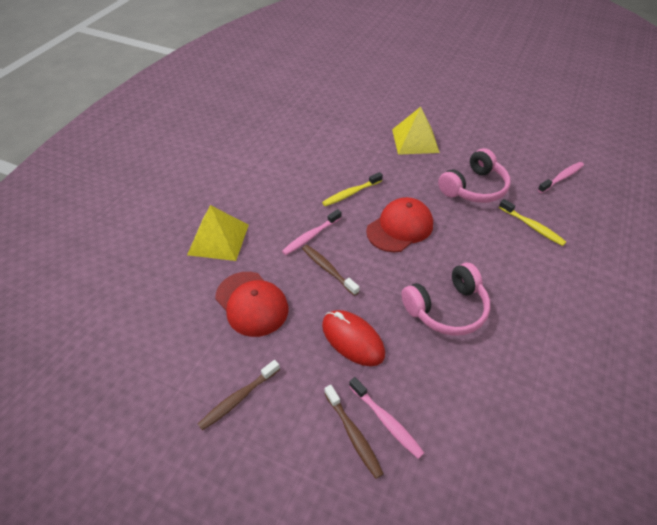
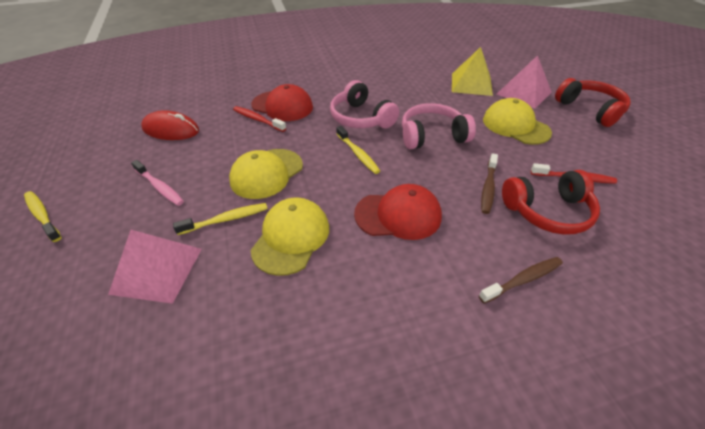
brown toothbrush: 3 -> 2
pink pyramid: 0 -> 2
pink toothbrush: 3 -> 1
red headphones: 0 -> 2
red toothbrush: 0 -> 2
yellow cap: 0 -> 3
yellow pyramid: 2 -> 1
yellow toothbrush: 2 -> 3

